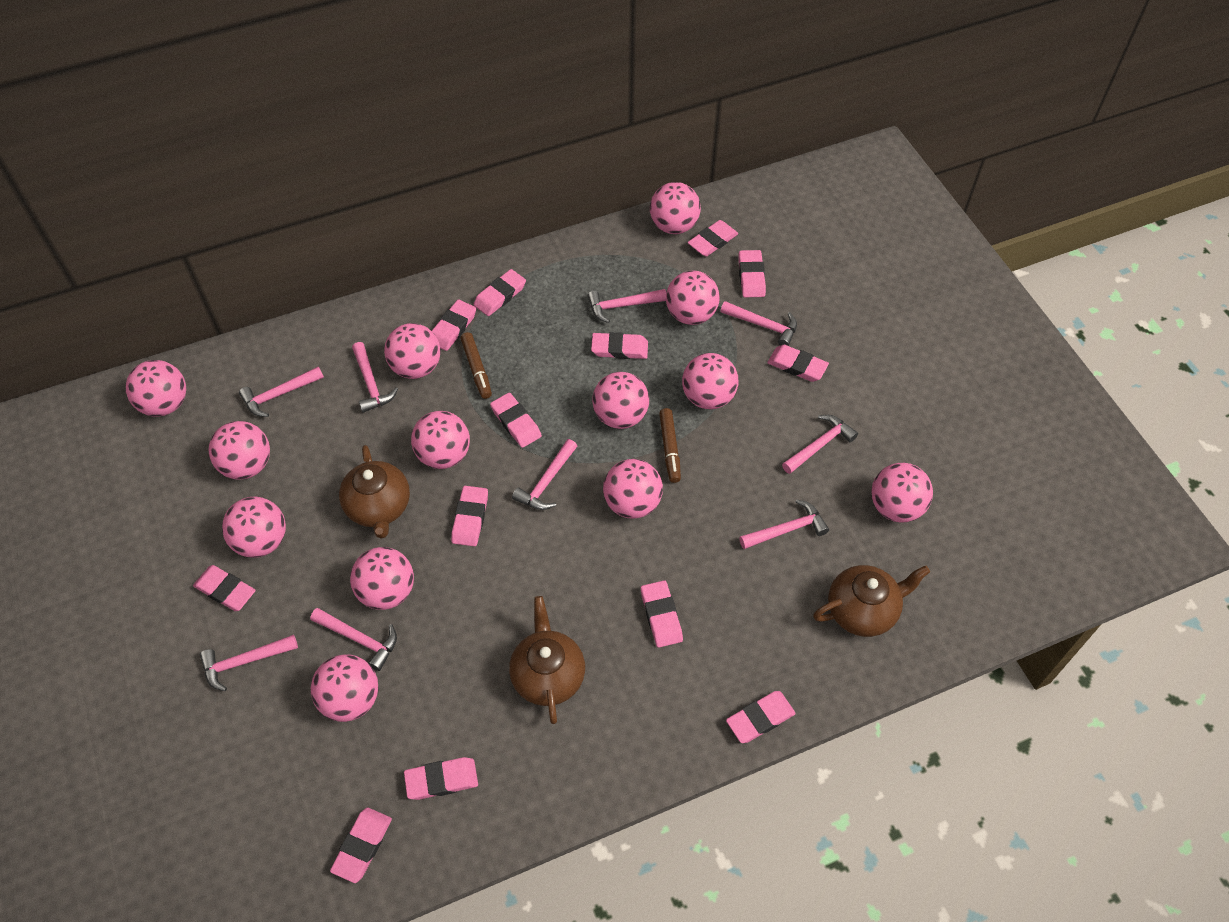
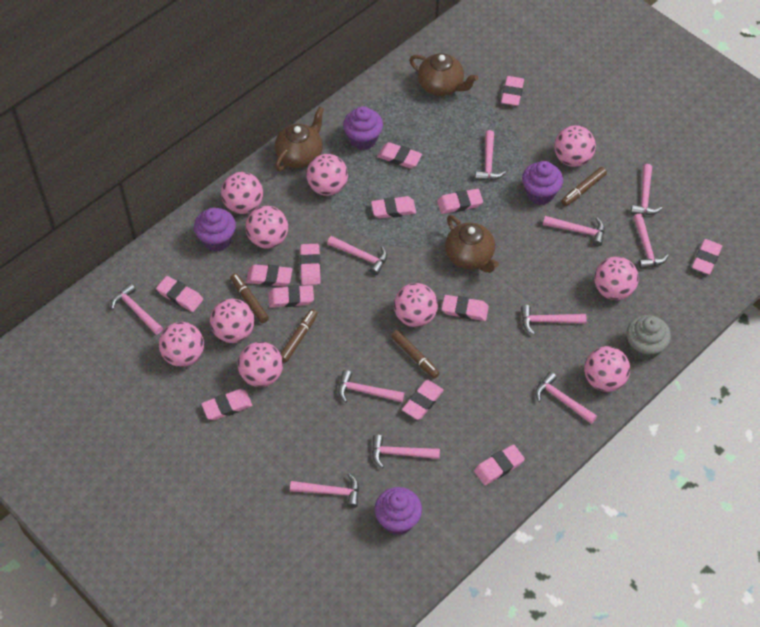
brown marker: 2 -> 4
grey cupcake: 0 -> 1
pink ball: 13 -> 10
pink hammer: 9 -> 11
purple cupcake: 0 -> 4

